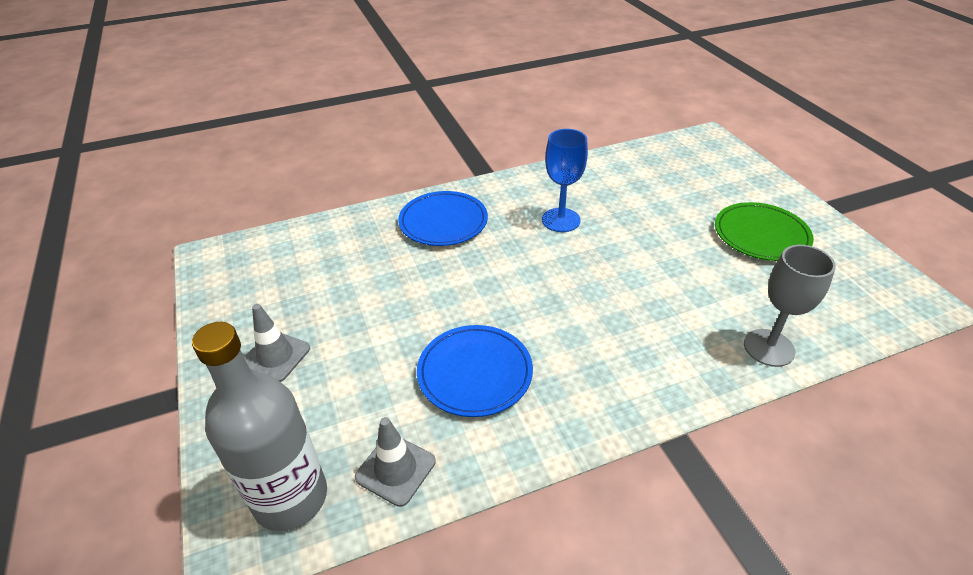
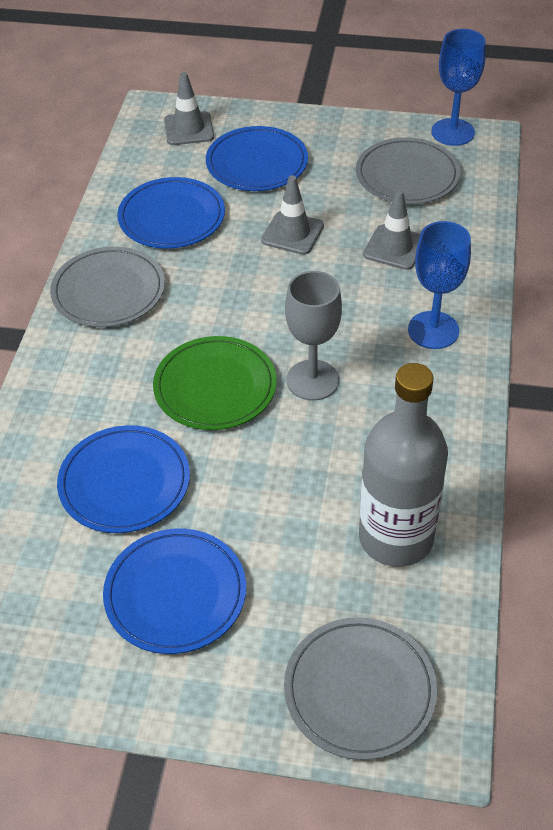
blue goblet: 1 -> 2
blue plate: 2 -> 4
grey plate: 0 -> 3
grey traffic cone: 2 -> 3

